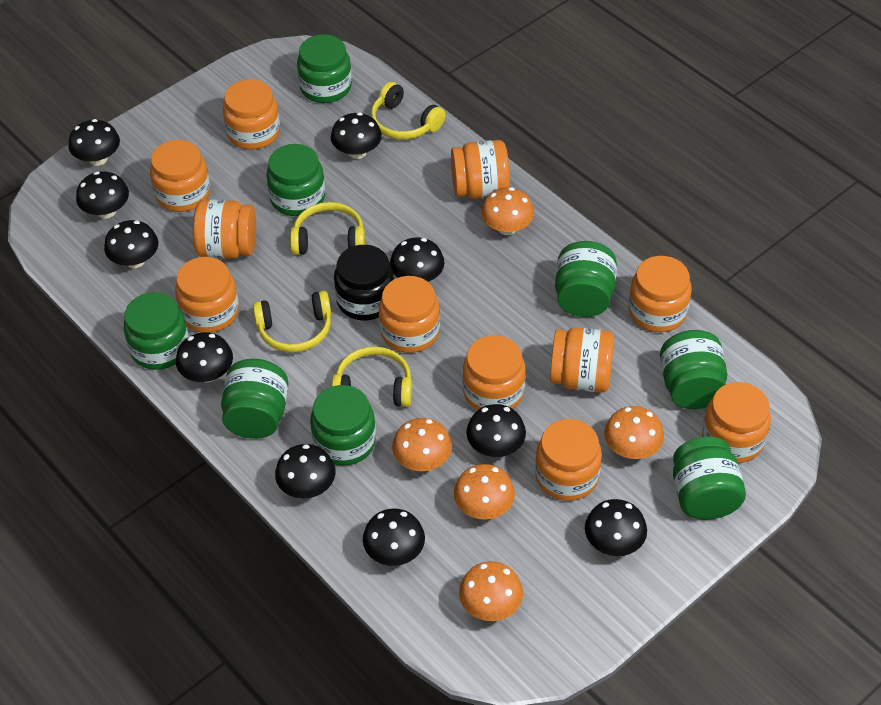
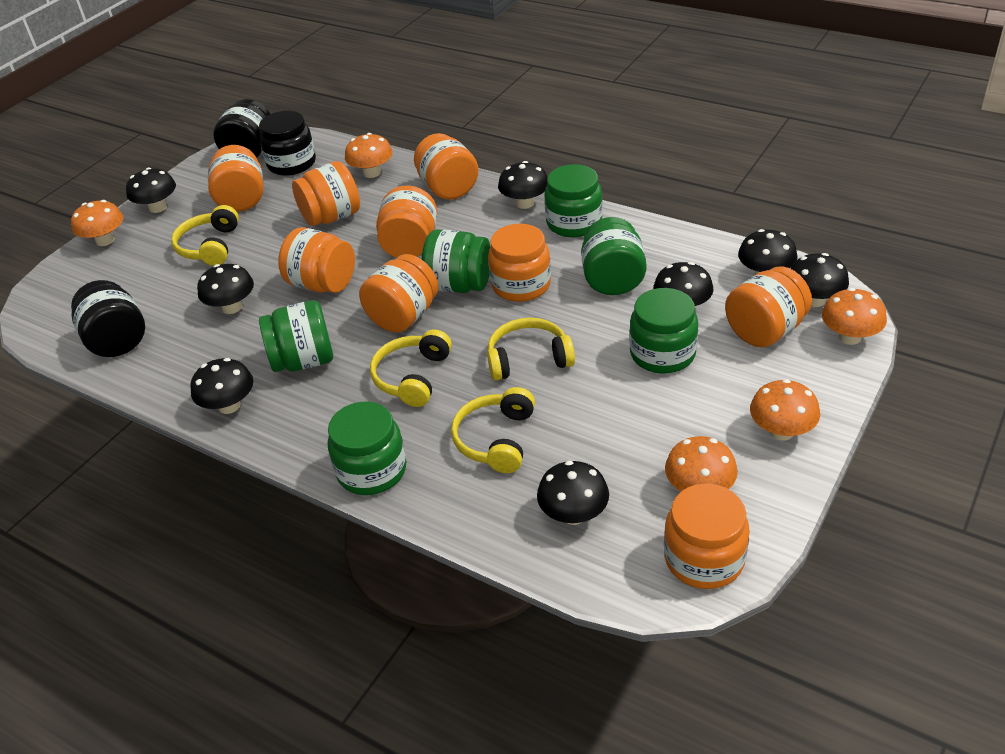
black jar: 1 -> 3
black mushroom: 10 -> 8
green jar: 8 -> 6
orange jar: 11 -> 9

